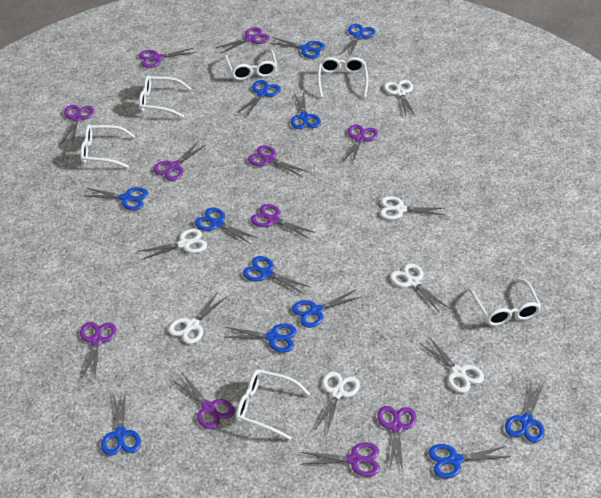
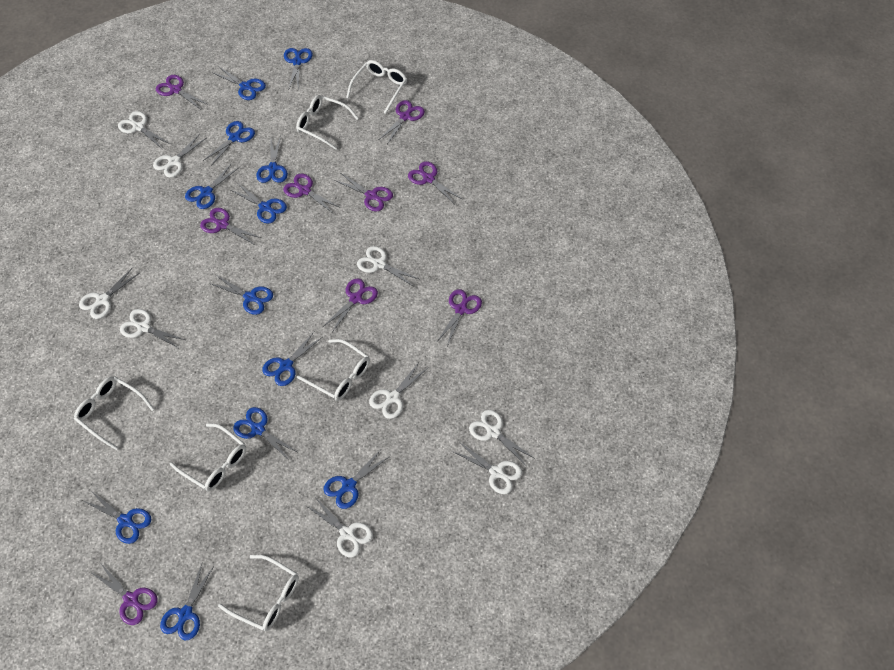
purple scissors: 11 -> 9
white scissors: 7 -> 9

